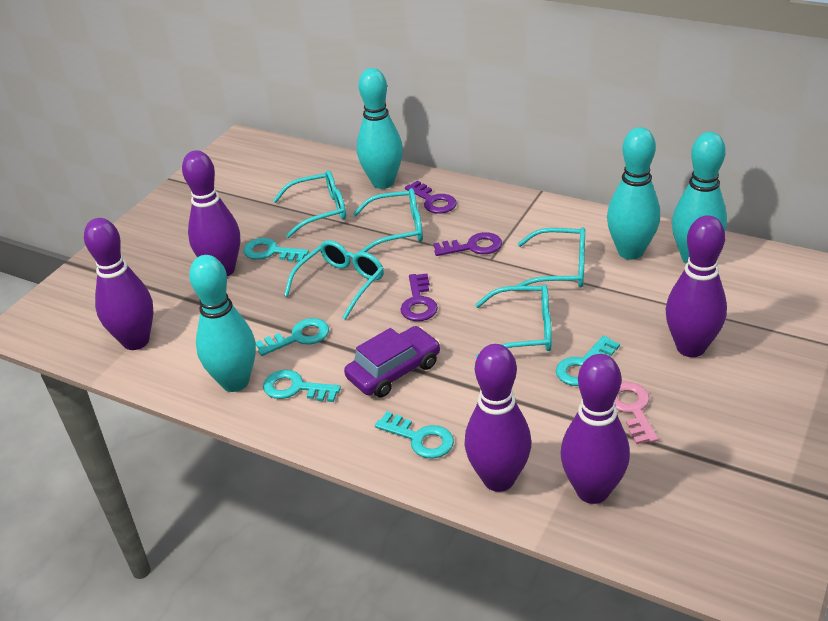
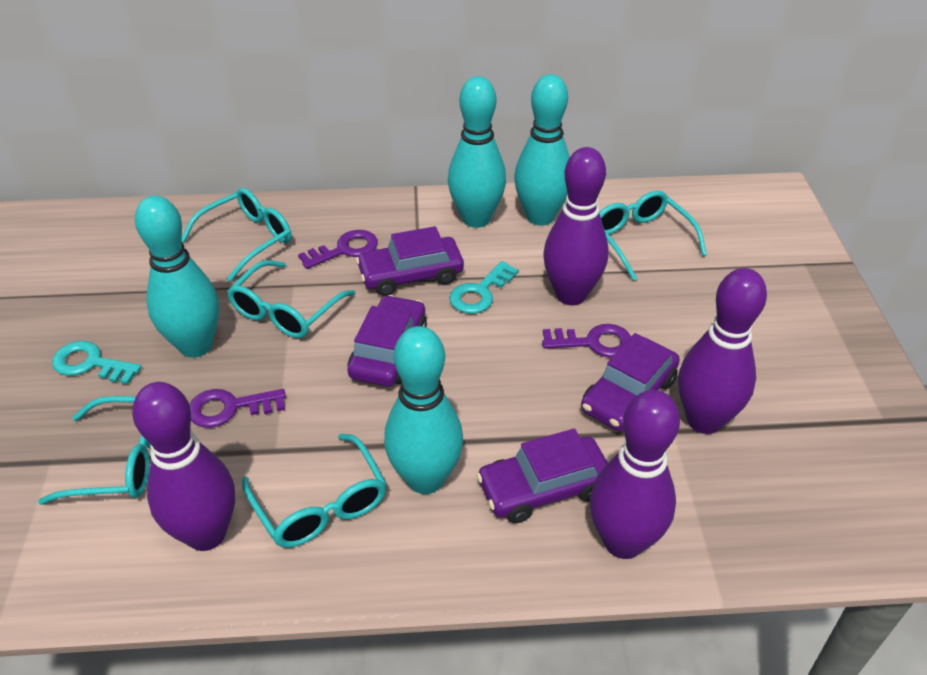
pink key: 1 -> 0
purple bowling pin: 5 -> 4
purple car: 1 -> 4
turquoise key: 5 -> 2

